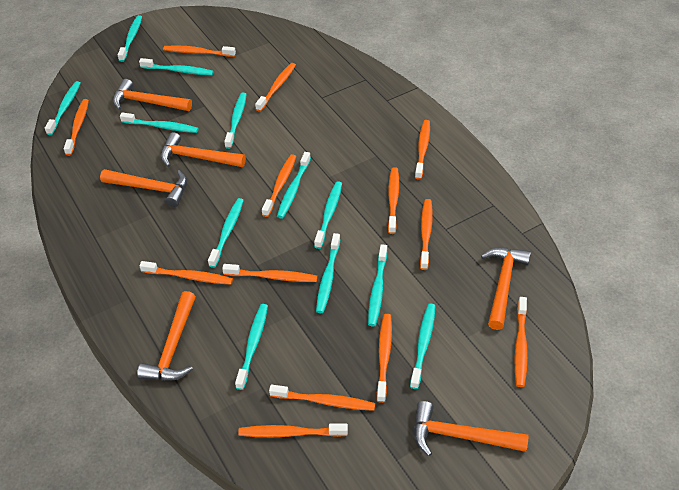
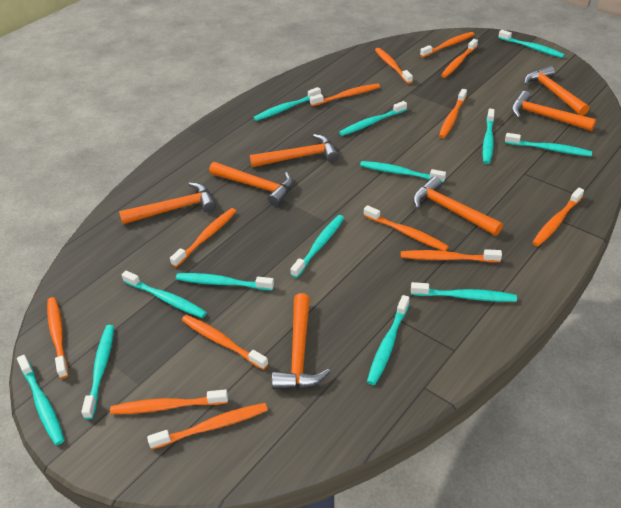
orange hammer: 6 -> 7
turquoise toothbrush: 12 -> 13

